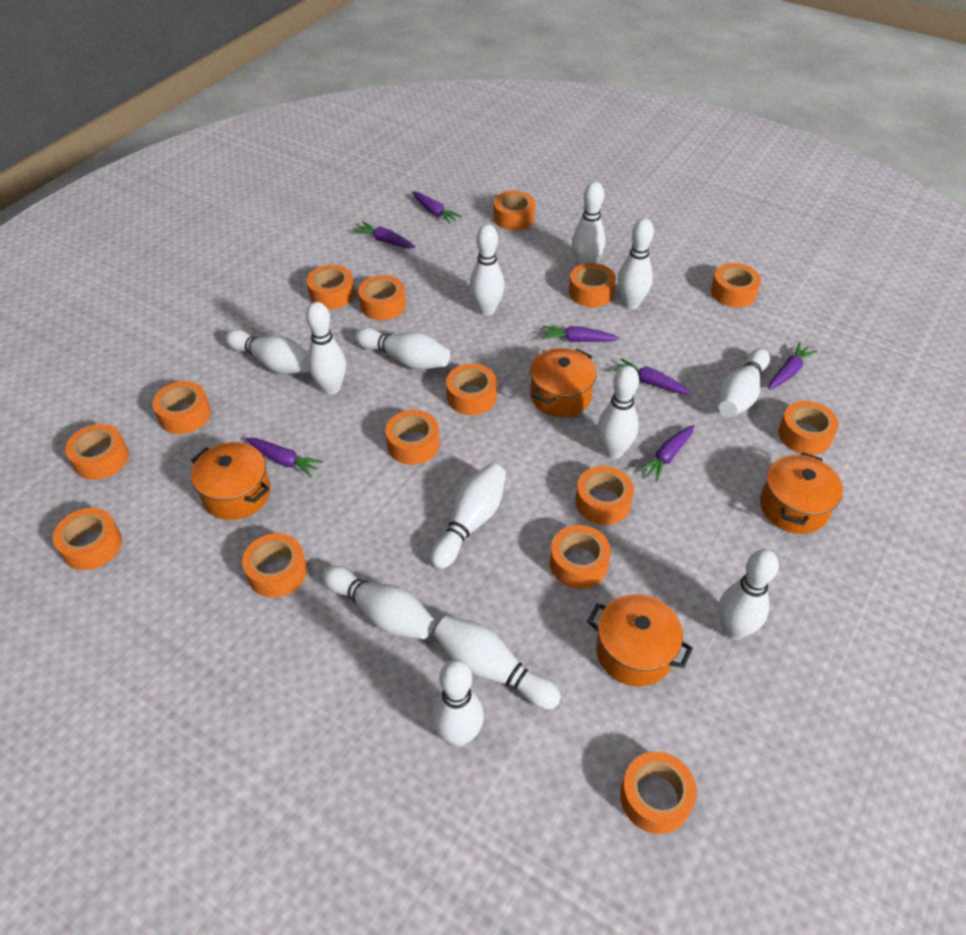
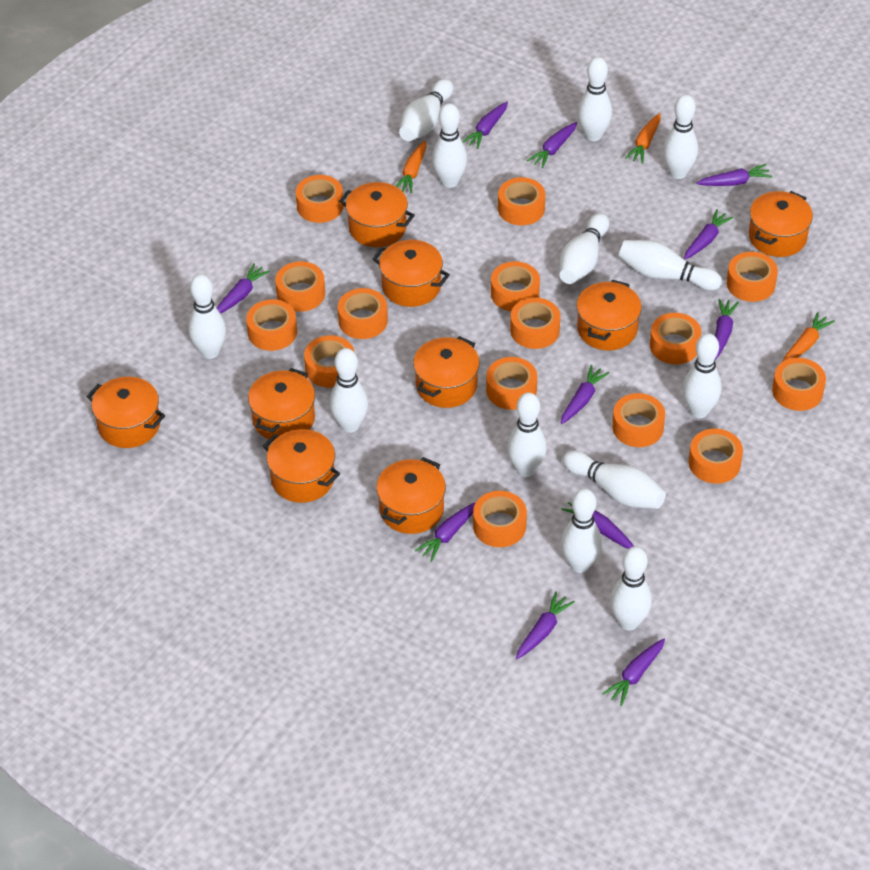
orange carrot: 0 -> 3
orange pot: 4 -> 9
purple carrot: 7 -> 11

